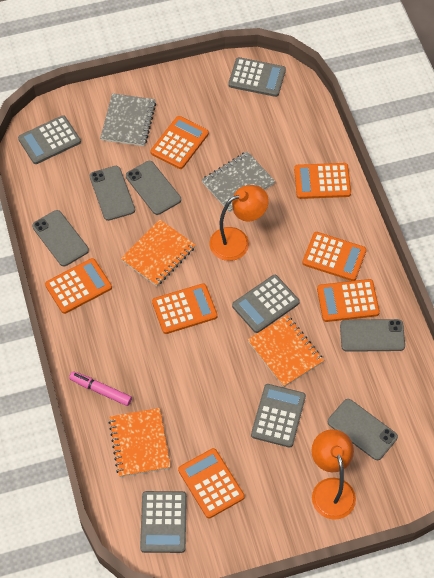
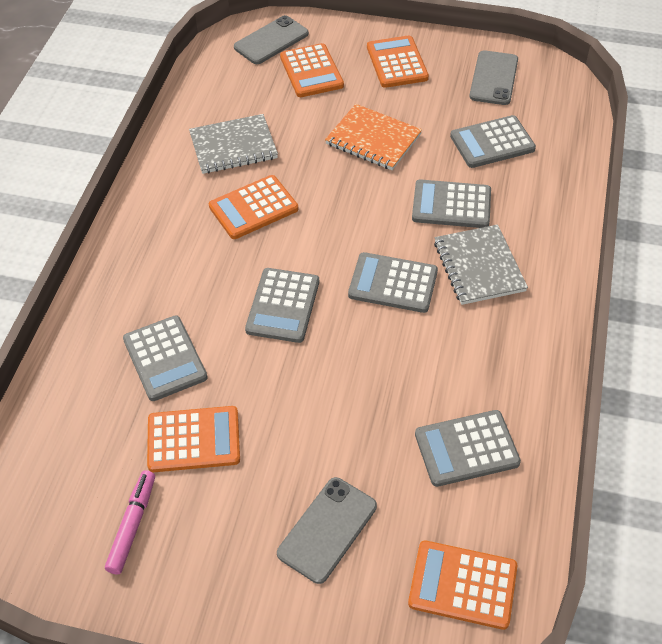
grey calculator: 5 -> 6
grey phone: 5 -> 3
orange calculator: 7 -> 5
orange lamp: 2 -> 0
orange notebook: 3 -> 1

